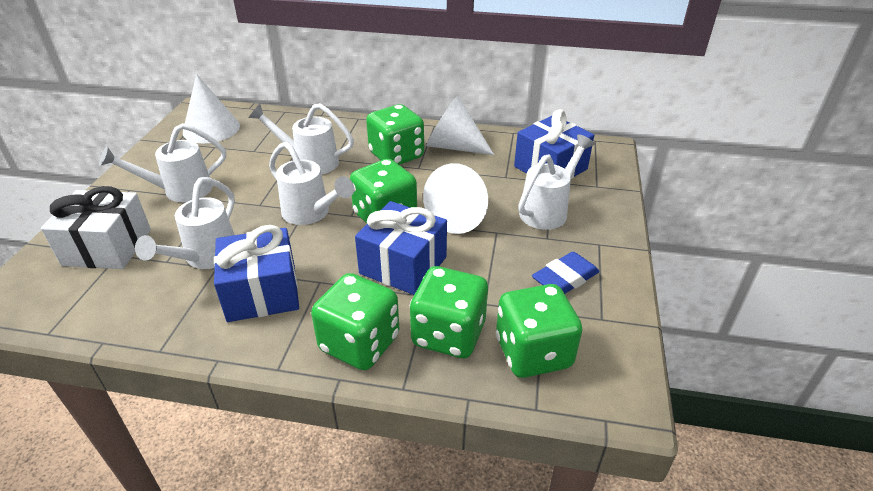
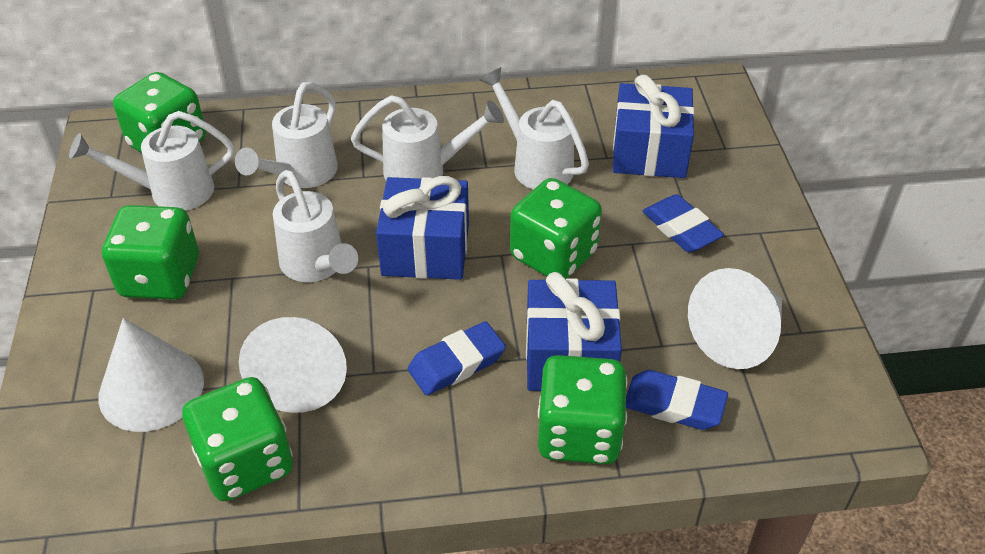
blue eraser: 1 -> 3
white gift: 1 -> 0

